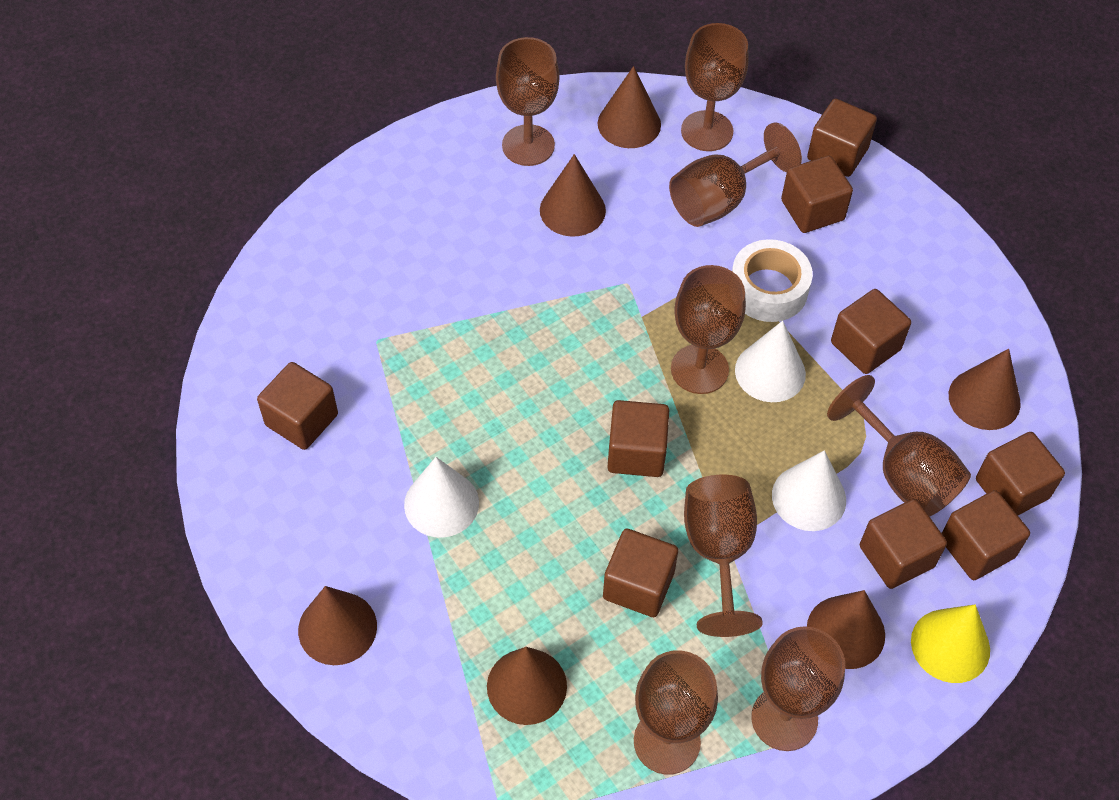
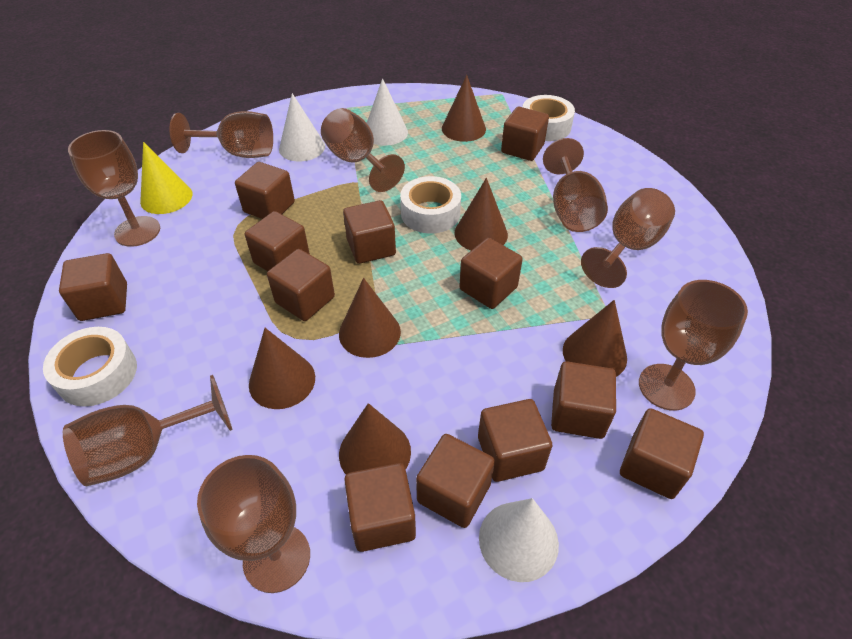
brown cube: 9 -> 12
white tape: 1 -> 3

